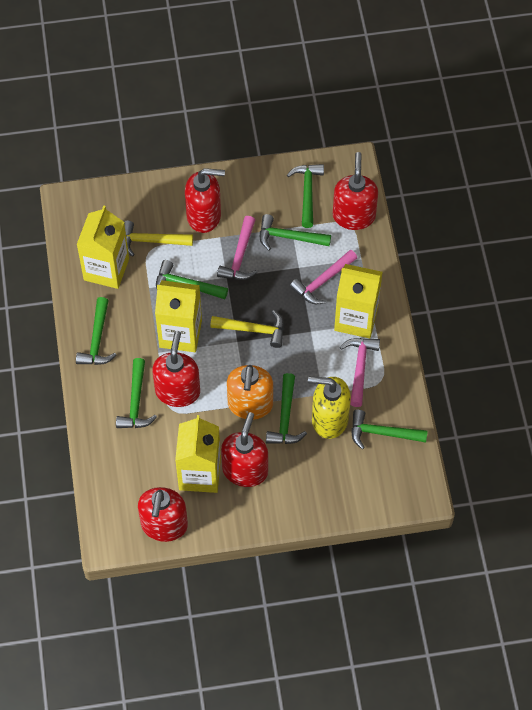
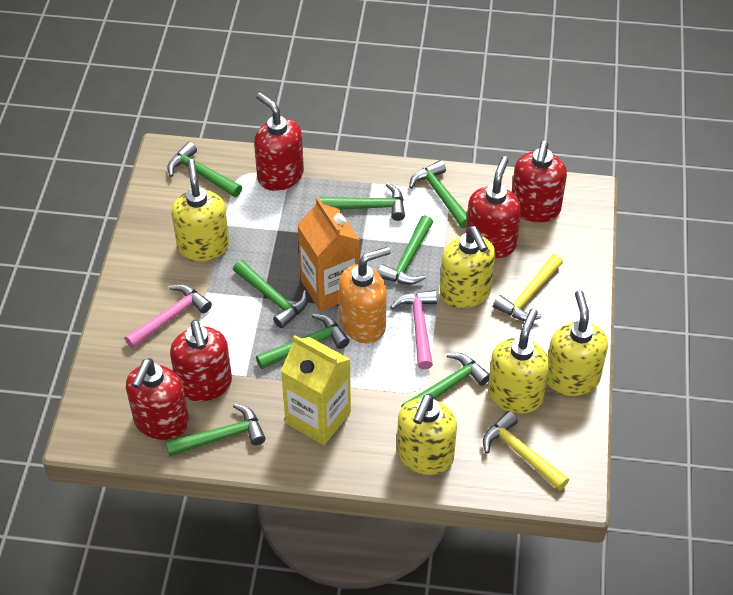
green hammer: 7 -> 8
orange carton: 0 -> 1
pink hammer: 3 -> 2
yellow carton: 4 -> 1
yellow soap dispenser: 1 -> 5

